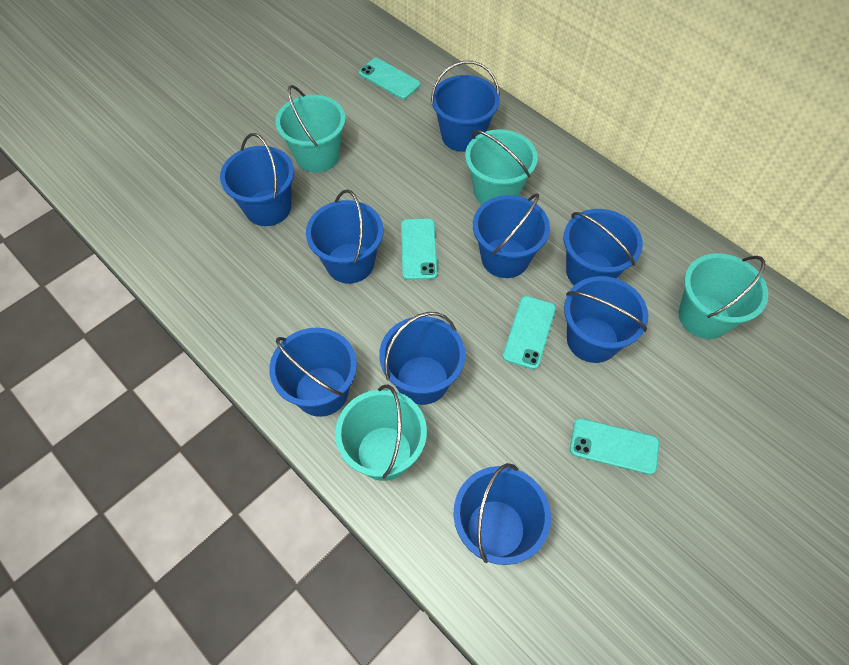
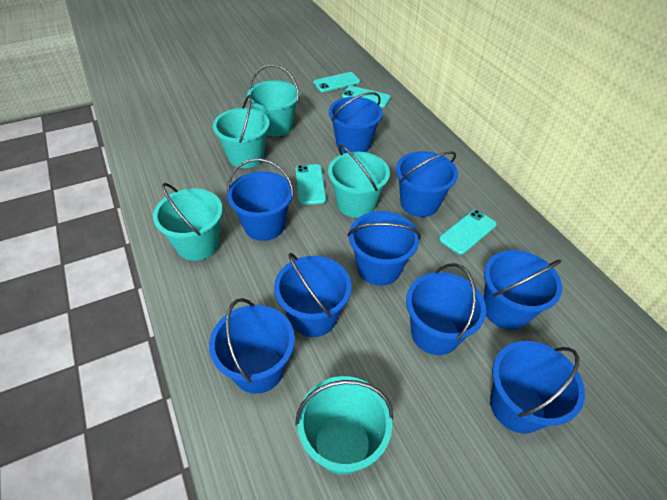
turquoise bucket: 4 -> 5

